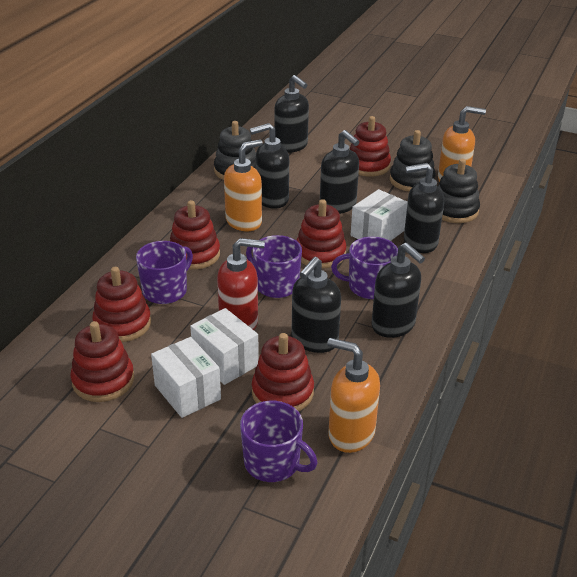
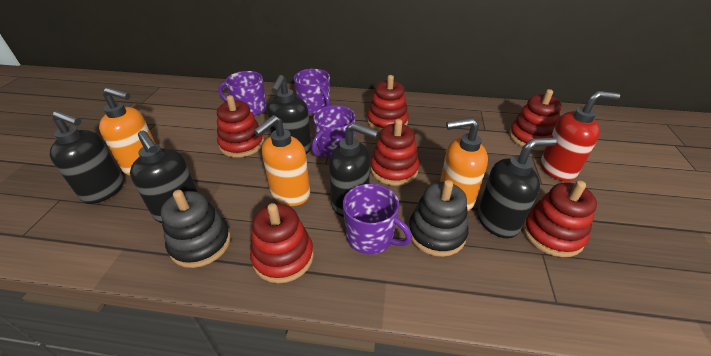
black soap dispenser: 6 -> 5
black stacking toy: 3 -> 2
white box: 3 -> 0

